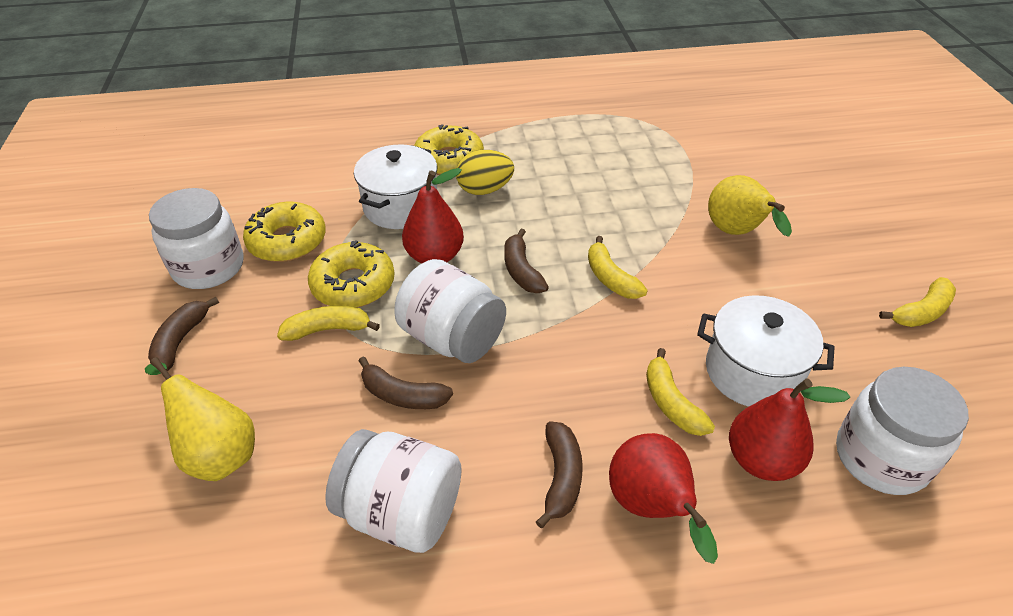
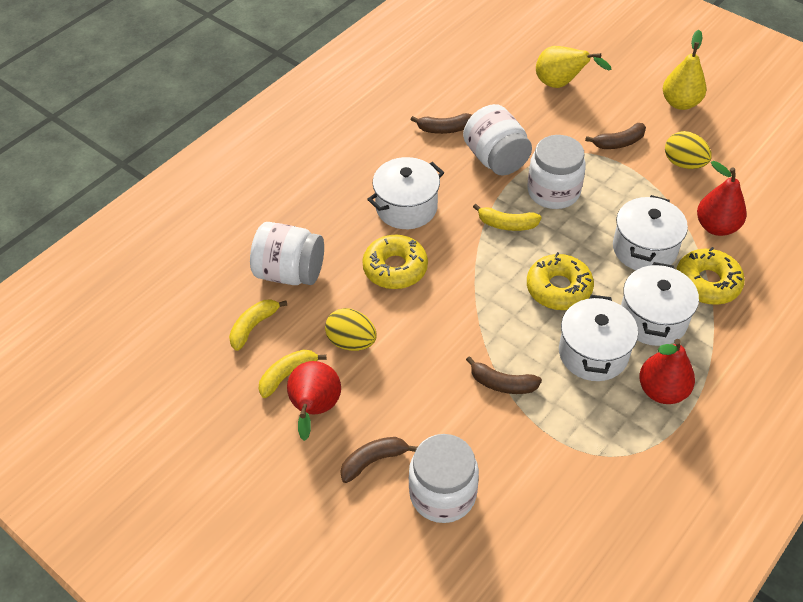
white pot: 2 -> 4
yellow banana: 4 -> 3
yellow egg: 1 -> 2

